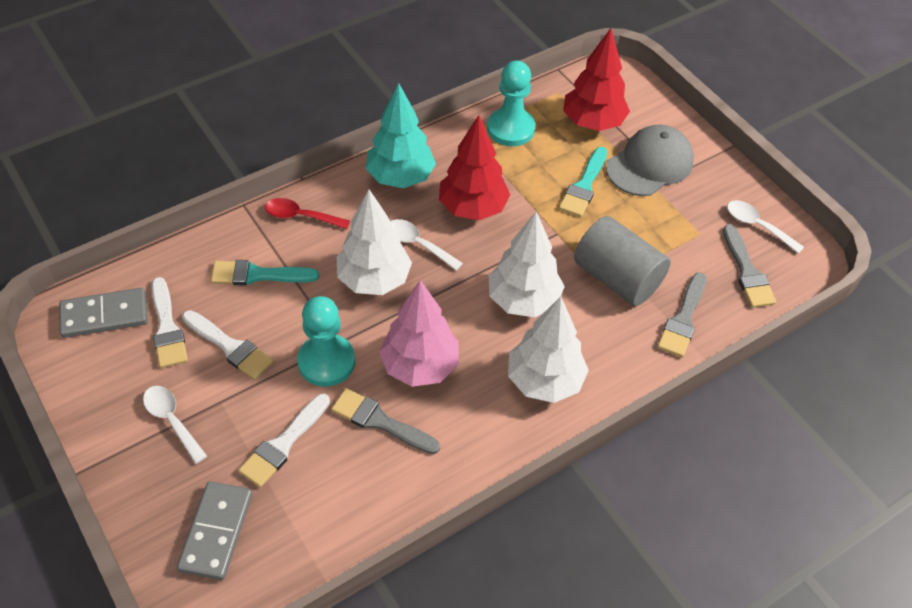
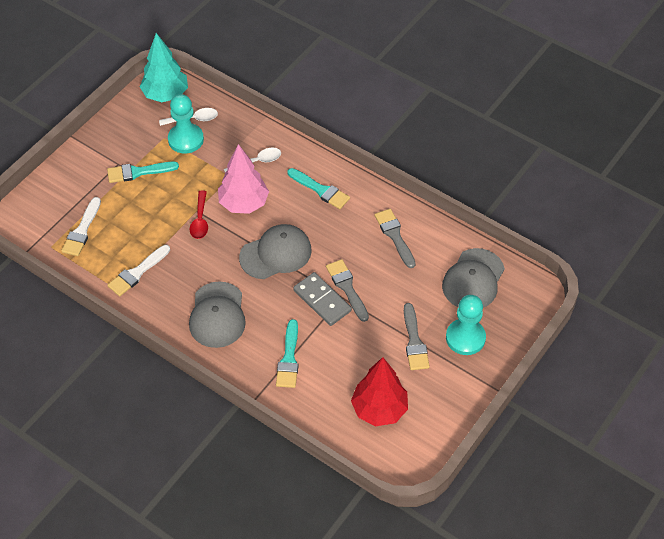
grey cap: 1 -> 3
grey cylinder: 1 -> 0
grey domino: 2 -> 1
red tree: 2 -> 1
turquoise brush: 2 -> 3
white brush: 3 -> 2
white spoon: 3 -> 2
white tree: 3 -> 0

